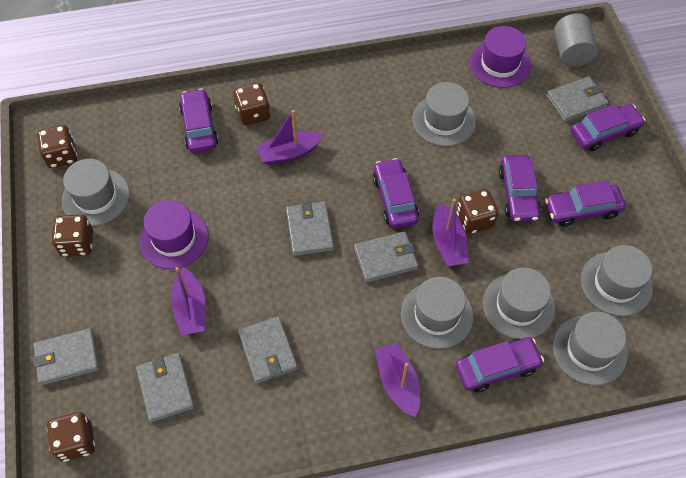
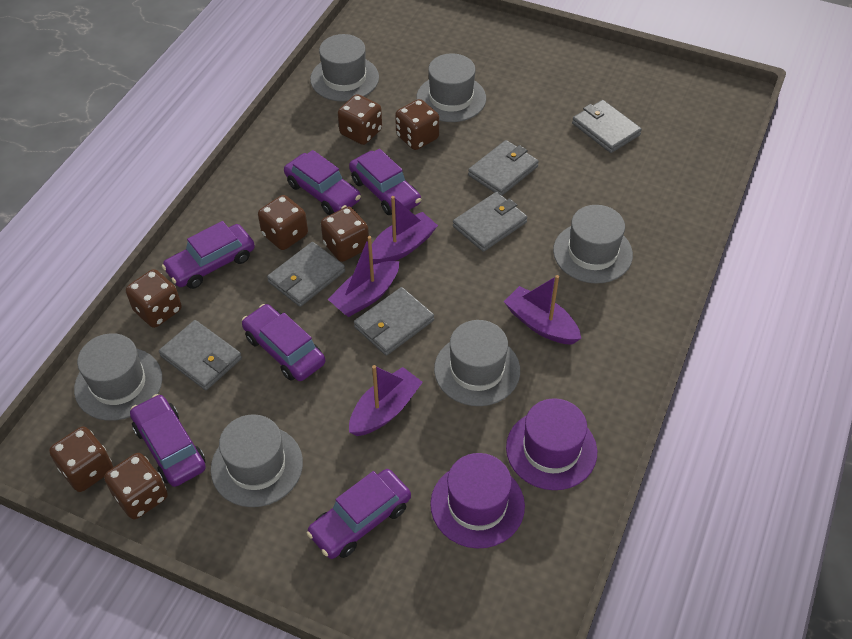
brown dice: 5 -> 7
grey cylinder: 1 -> 0

